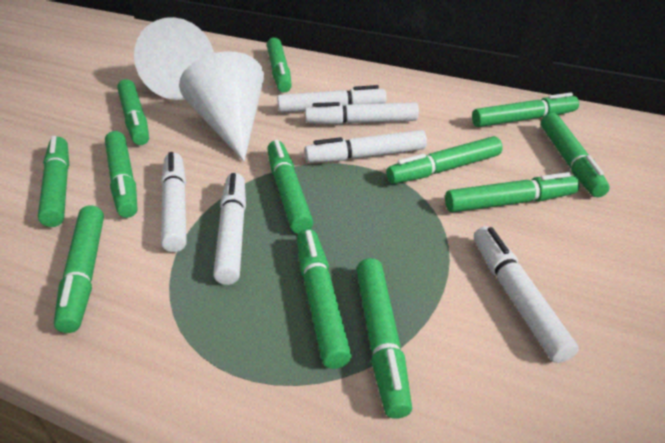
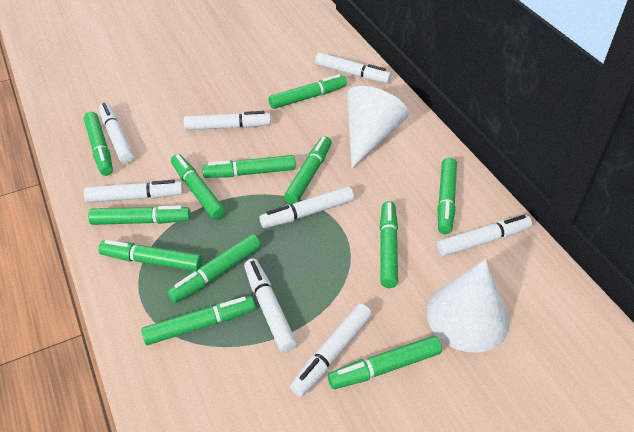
white marker: 6 -> 8

